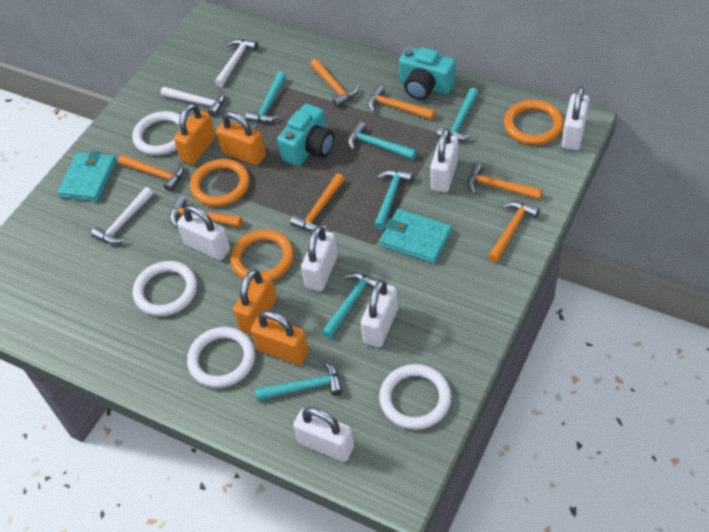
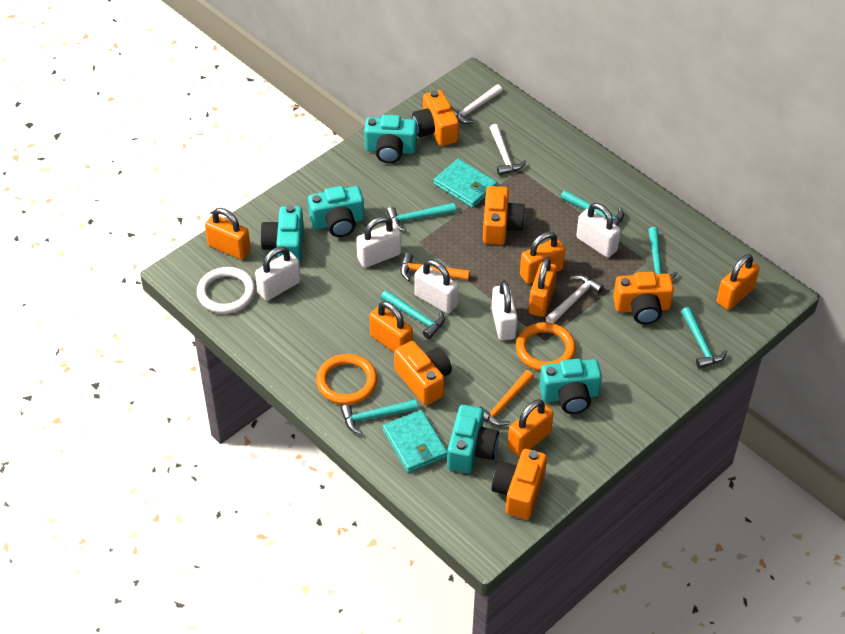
orange camera: 0 -> 5
orange hammer: 7 -> 2
orange padlock: 4 -> 6
orange ring: 3 -> 2
turquoise camera: 2 -> 5
white padlock: 6 -> 5
white ring: 4 -> 1

